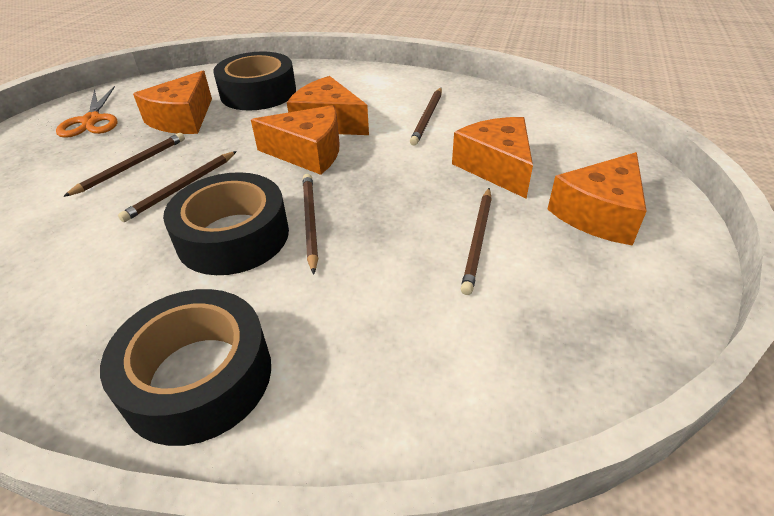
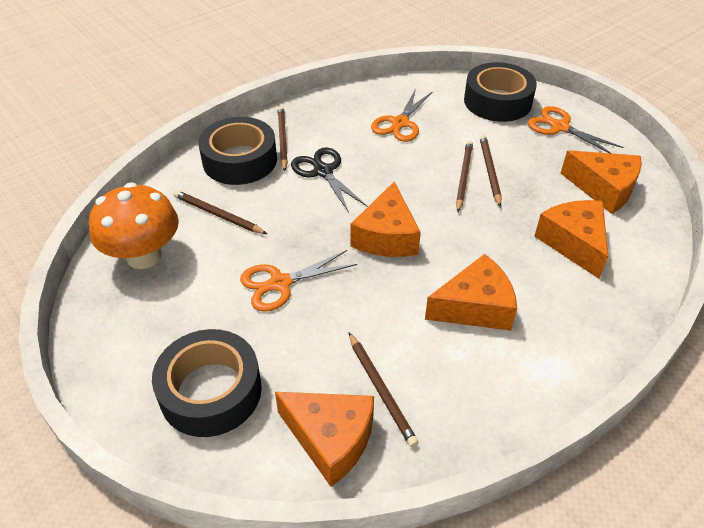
black scissors: 0 -> 1
orange mushroom: 0 -> 1
orange scissors: 1 -> 3

